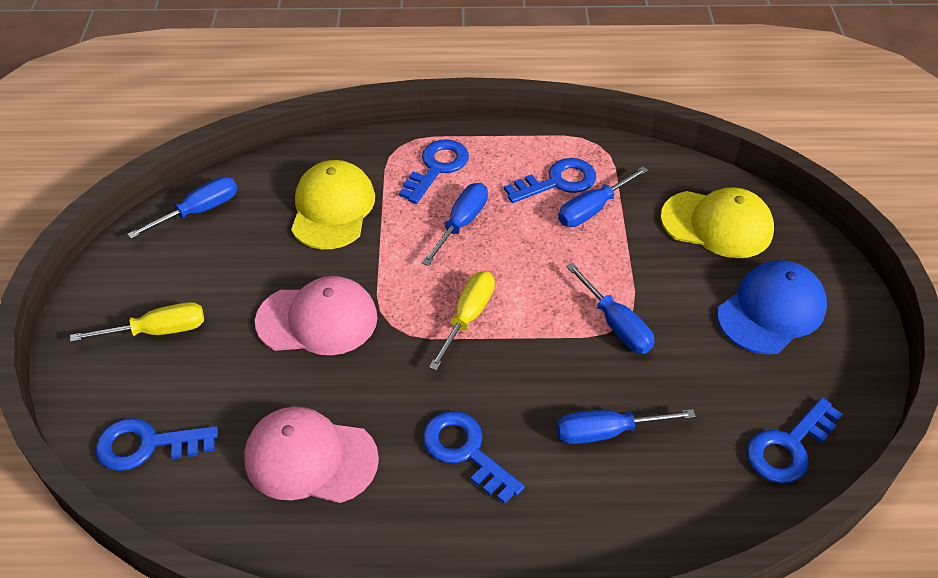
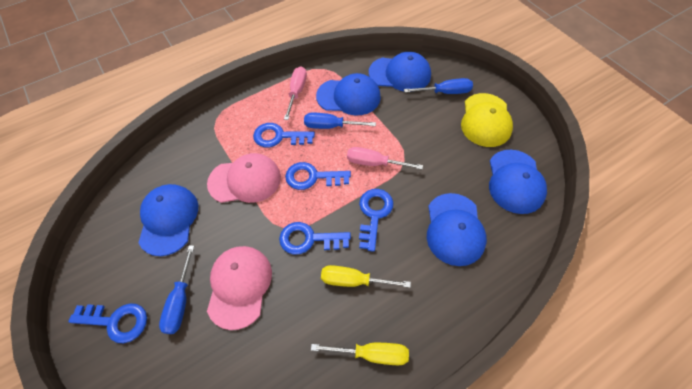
blue cap: 1 -> 5
blue screwdriver: 5 -> 3
pink screwdriver: 0 -> 2
yellow cap: 2 -> 1

